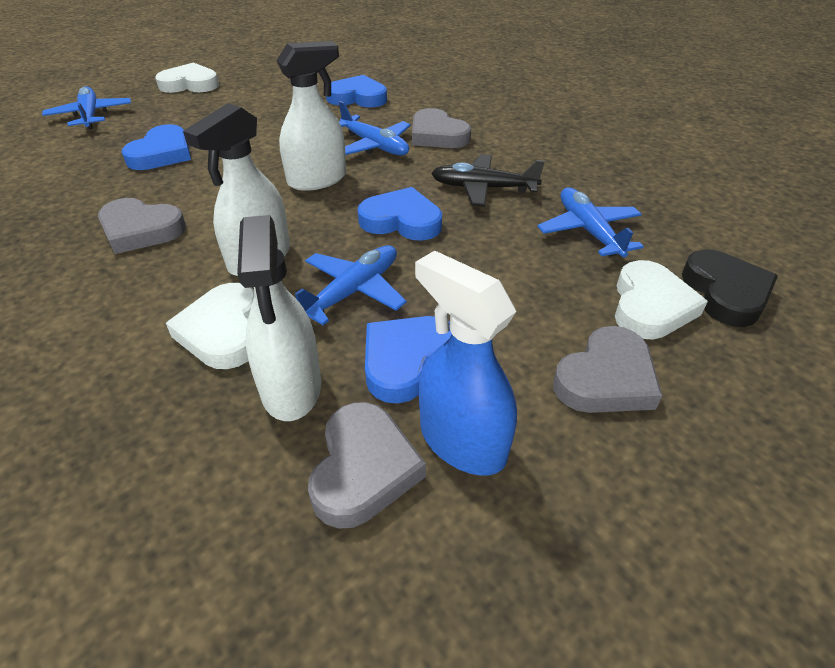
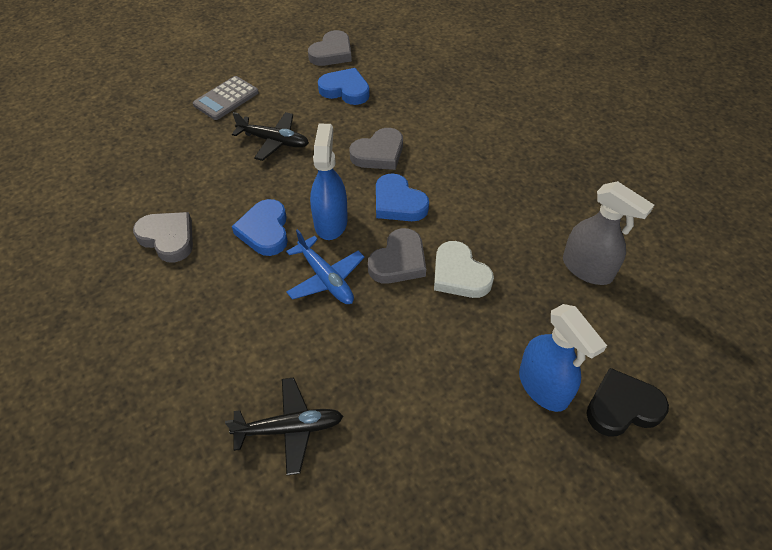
black plane: 1 -> 2
blue heart: 4 -> 3
blue plane: 4 -> 1
blue spray bottle: 1 -> 2
grey calculator: 0 -> 1
grey spray bottle: 0 -> 1
white heart: 3 -> 1
white spray bottle: 3 -> 0

